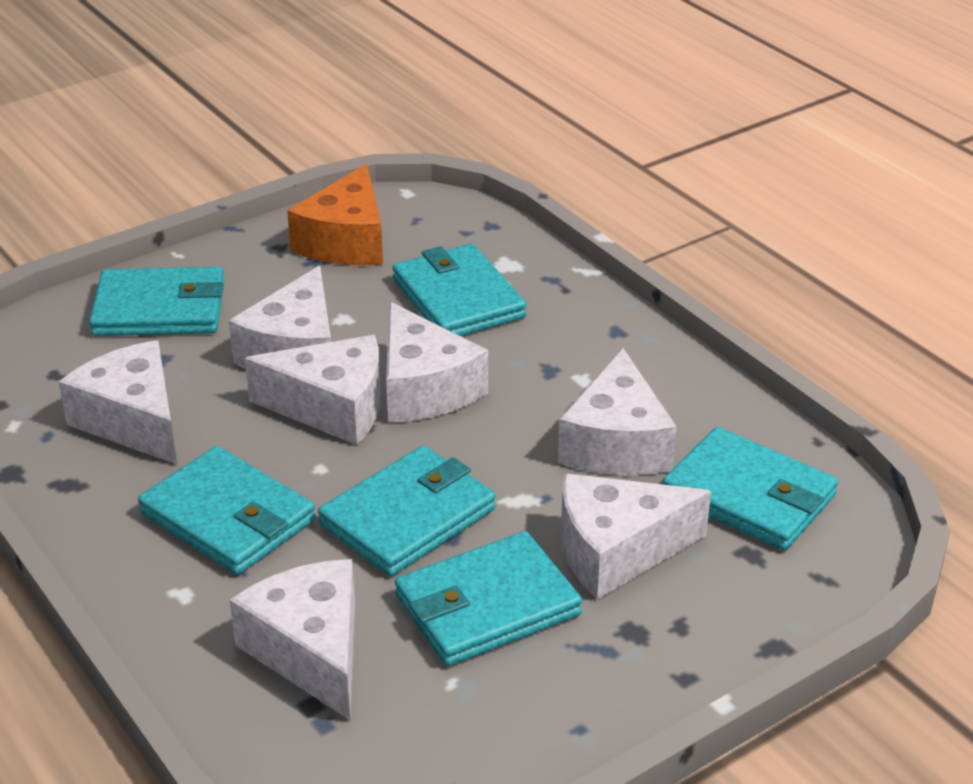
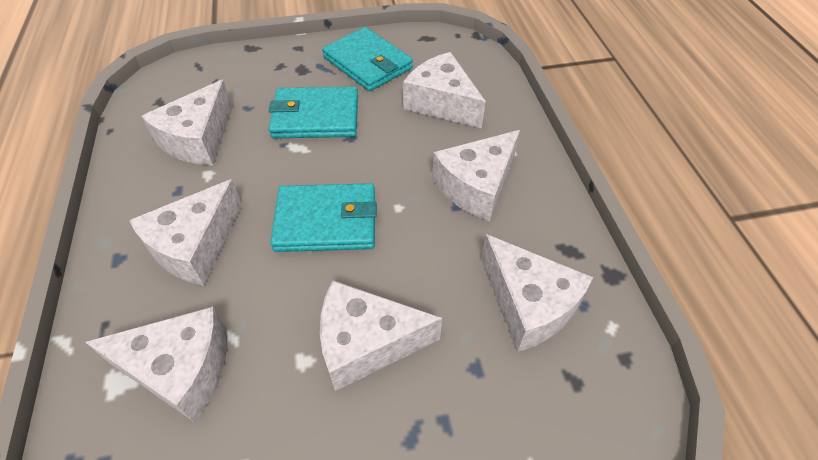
orange cheese: 1 -> 0
turquoise wallet: 6 -> 3

